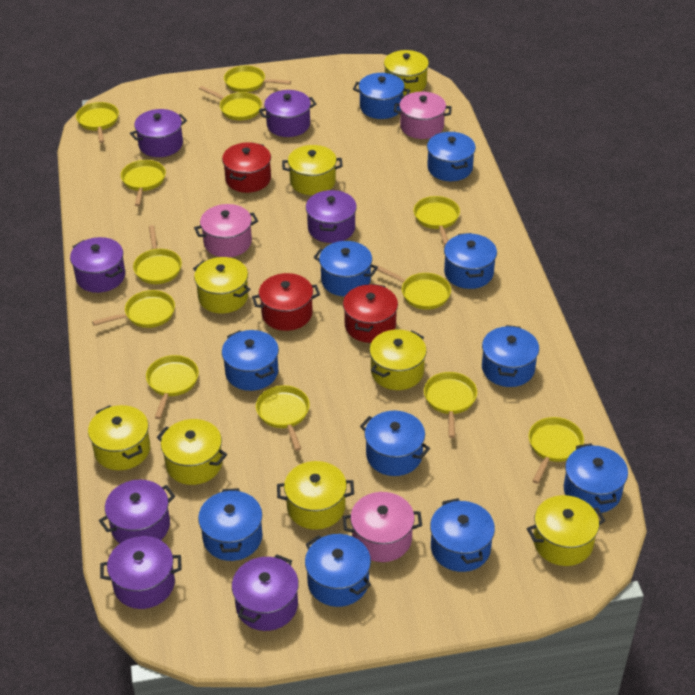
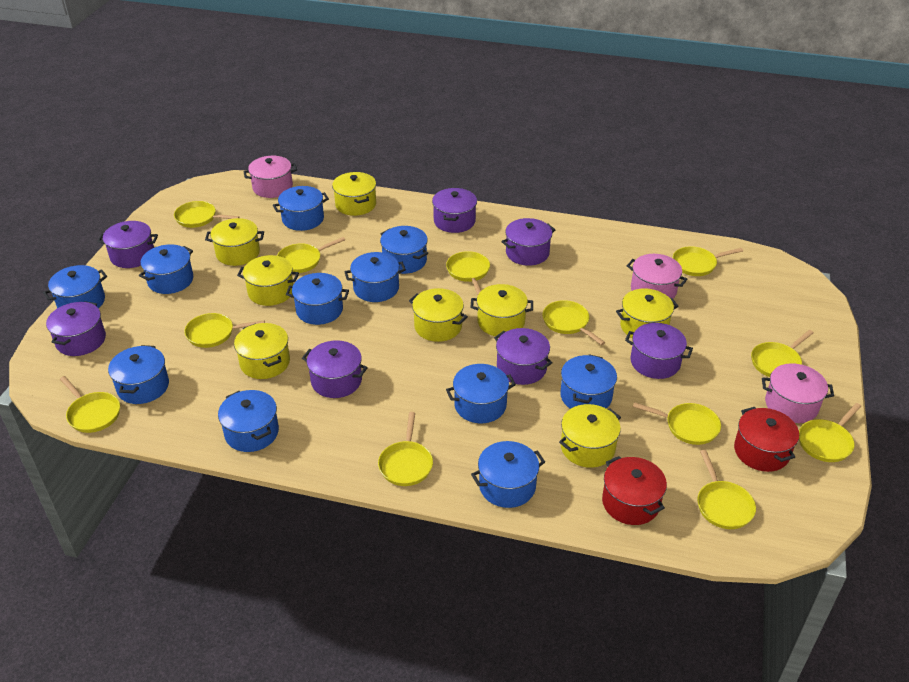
red pot: 3 -> 2

